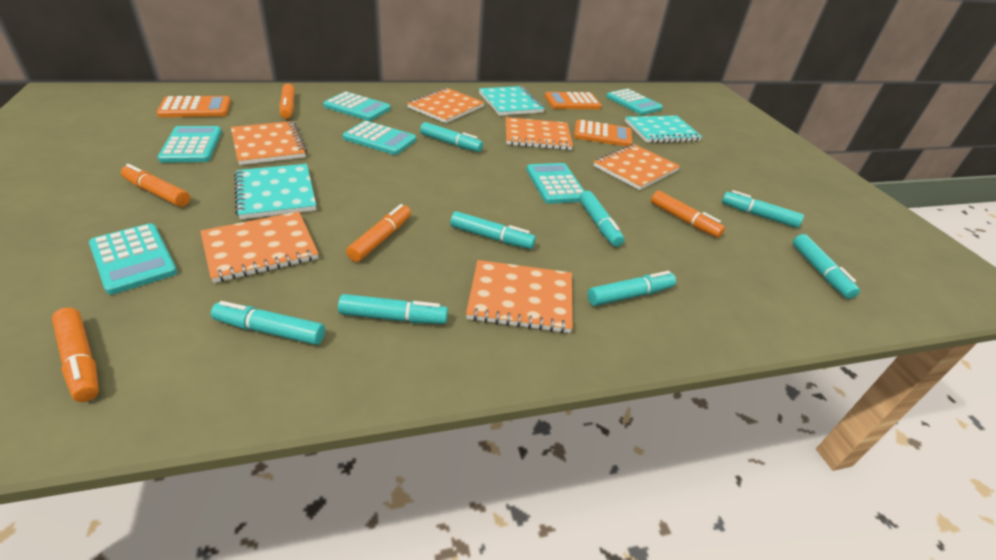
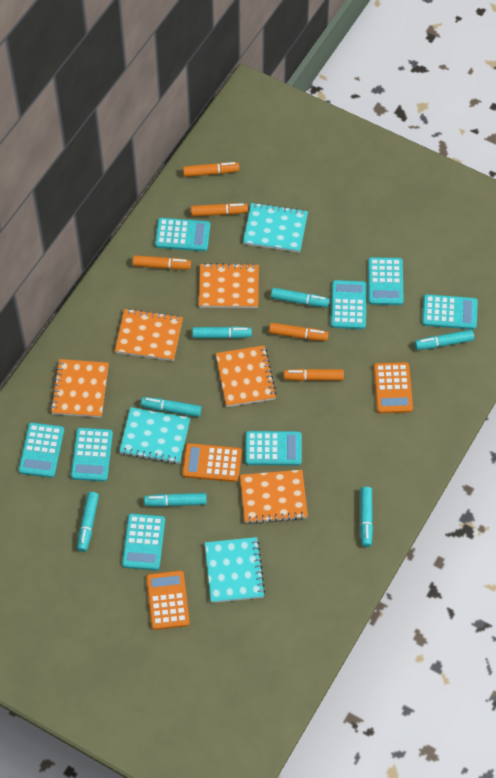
orange notebook: 6 -> 5
turquoise calculator: 6 -> 8
turquoise marker: 8 -> 7

